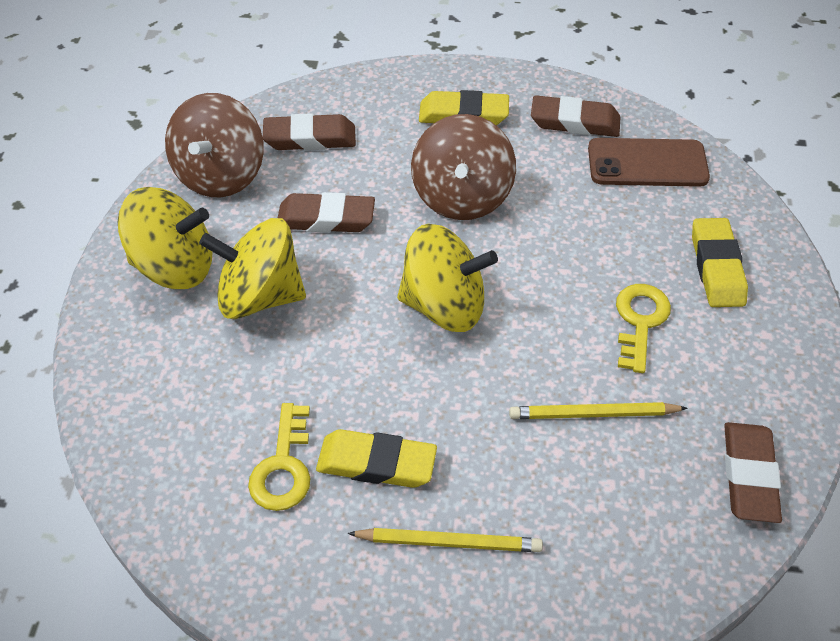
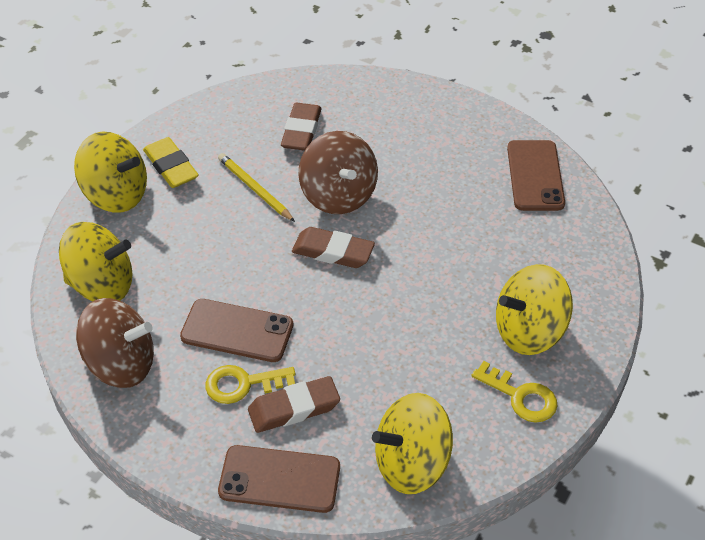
brown eraser: 4 -> 3
brown phone: 1 -> 3
yellow eraser: 3 -> 1
yellow pencil: 2 -> 1
yellow spinning top: 3 -> 4

